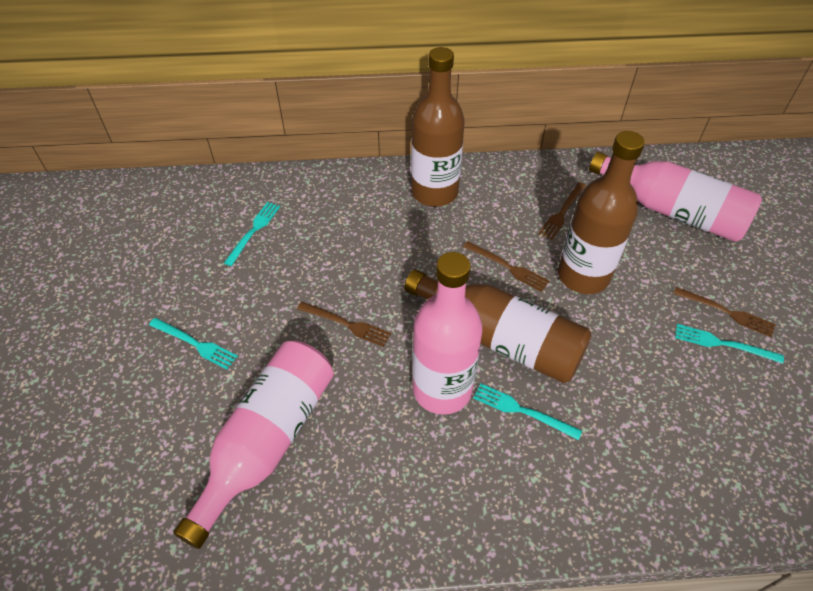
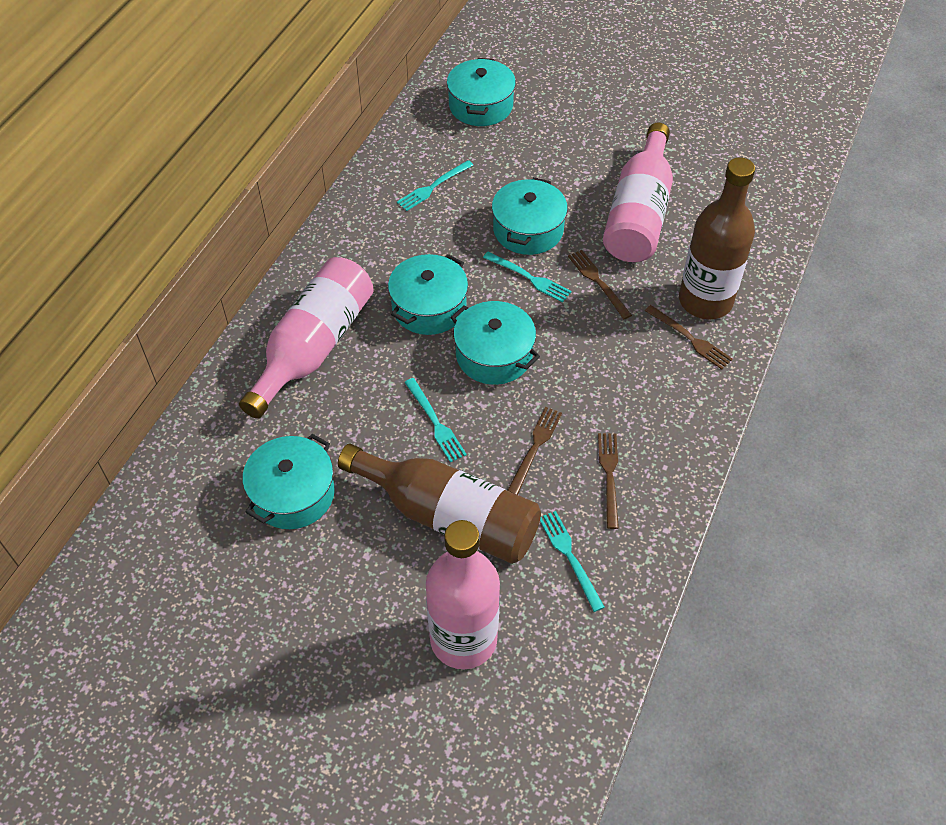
brown bottle: 3 -> 2
turquoise pot: 0 -> 5

